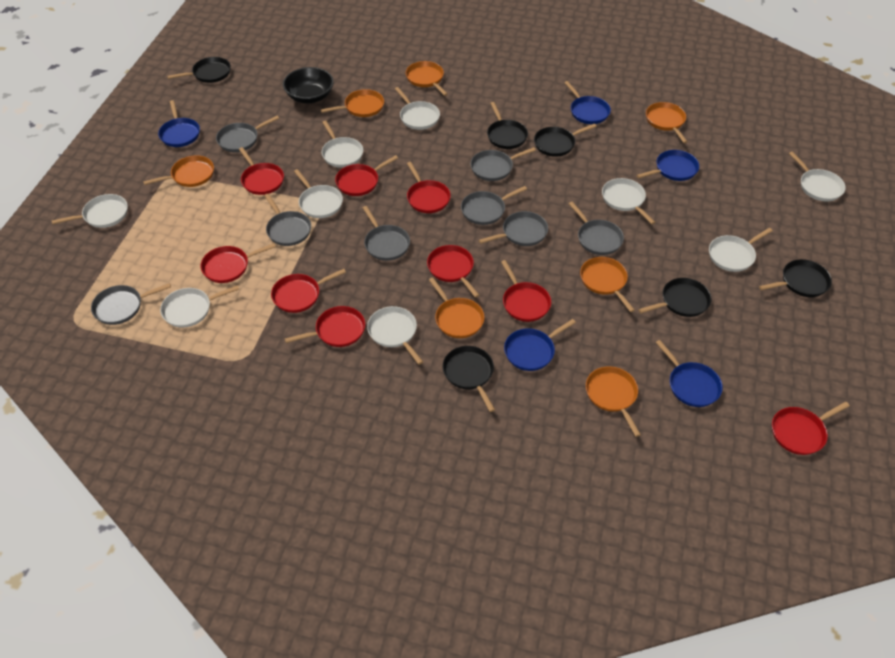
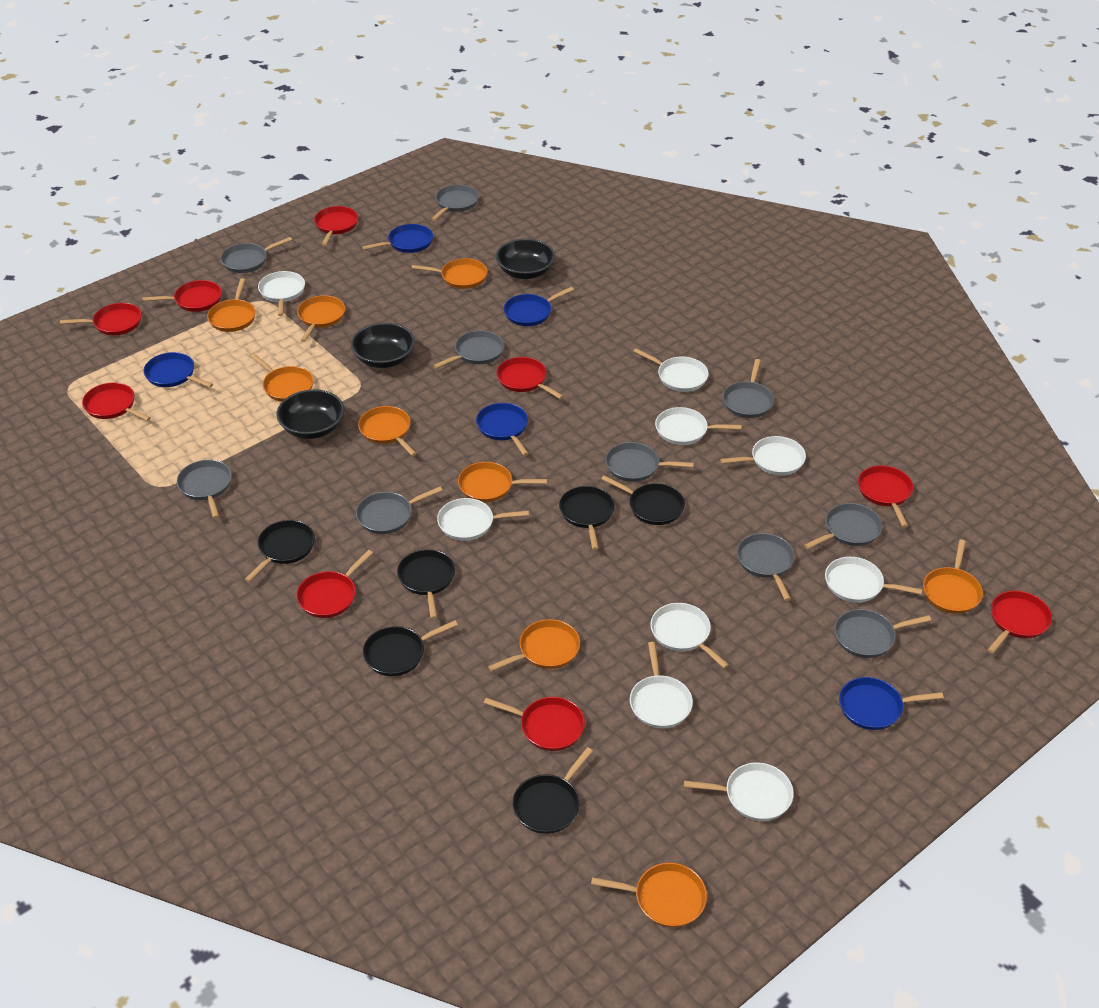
black bowl: 1 -> 3
grey pan: 8 -> 10
orange pan: 7 -> 9

